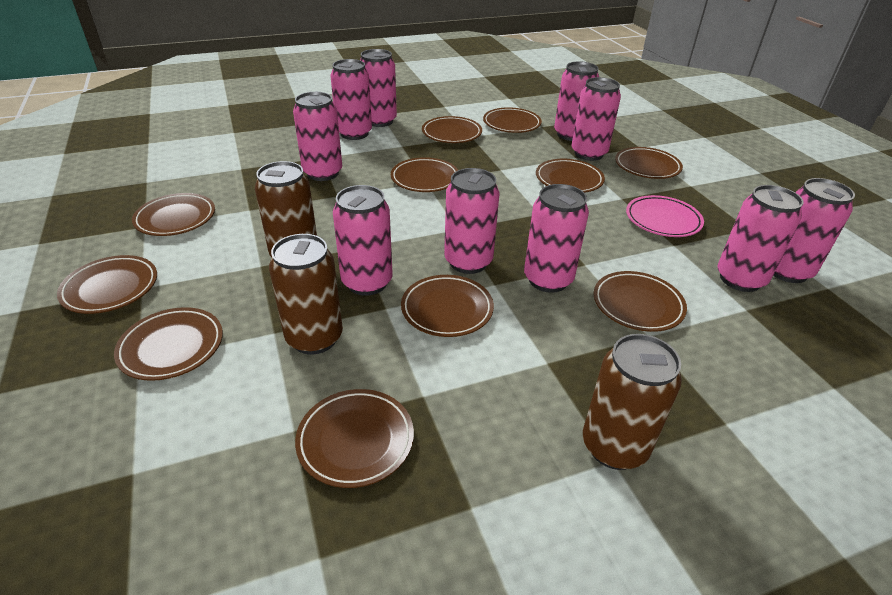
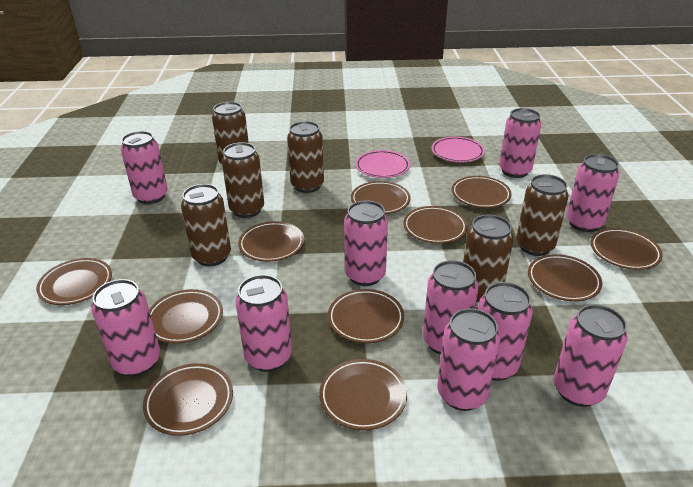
brown can: 3 -> 6
pink plate: 1 -> 2

